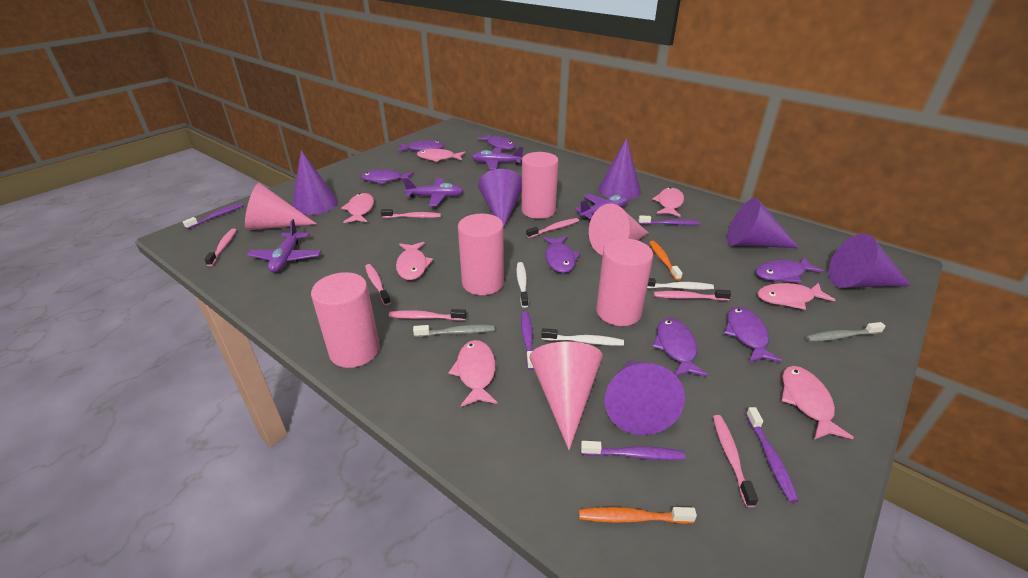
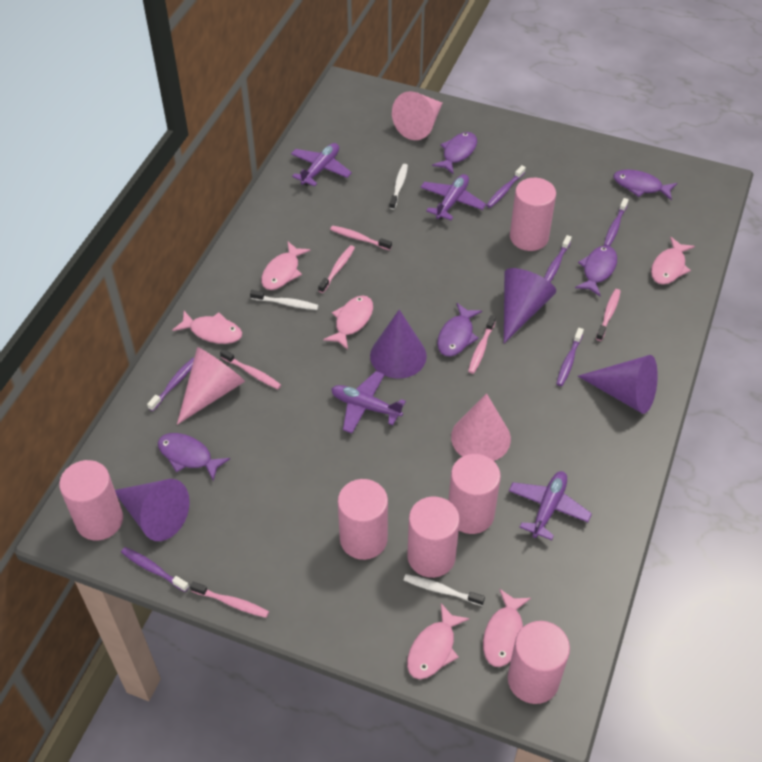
grey toothbrush: 2 -> 0
orange toothbrush: 2 -> 0
pink cylinder: 4 -> 6
pink fish: 7 -> 6
pink toothbrush: 7 -> 6
purple cone: 6 -> 4
purple fish: 7 -> 5
purple toothbrush: 5 -> 6

